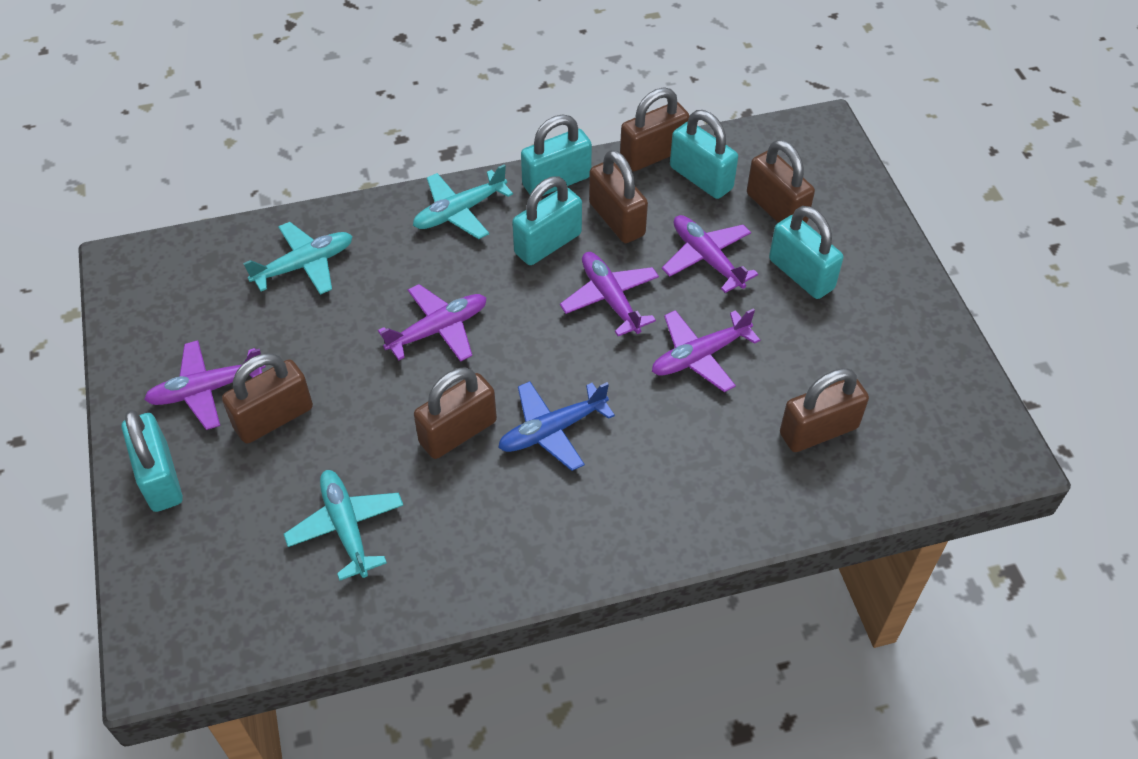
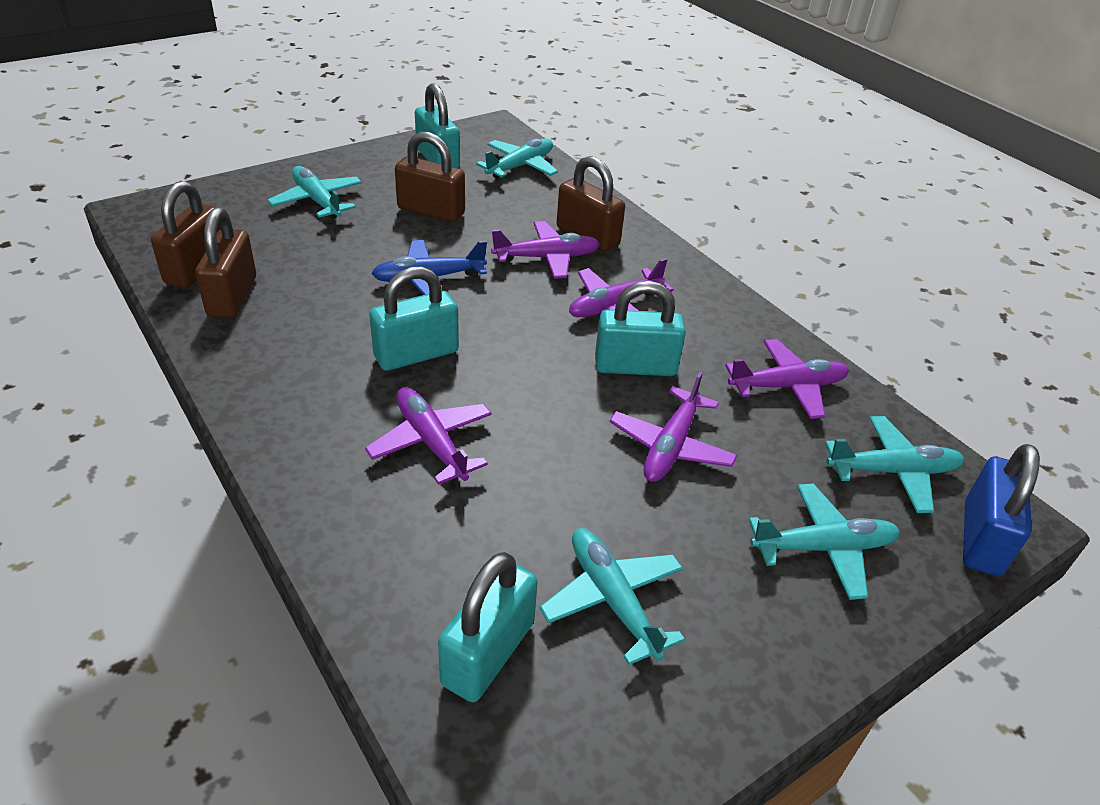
blue padlock: 0 -> 1
brown padlock: 6 -> 4
turquoise padlock: 5 -> 4
turquoise plane: 3 -> 5

